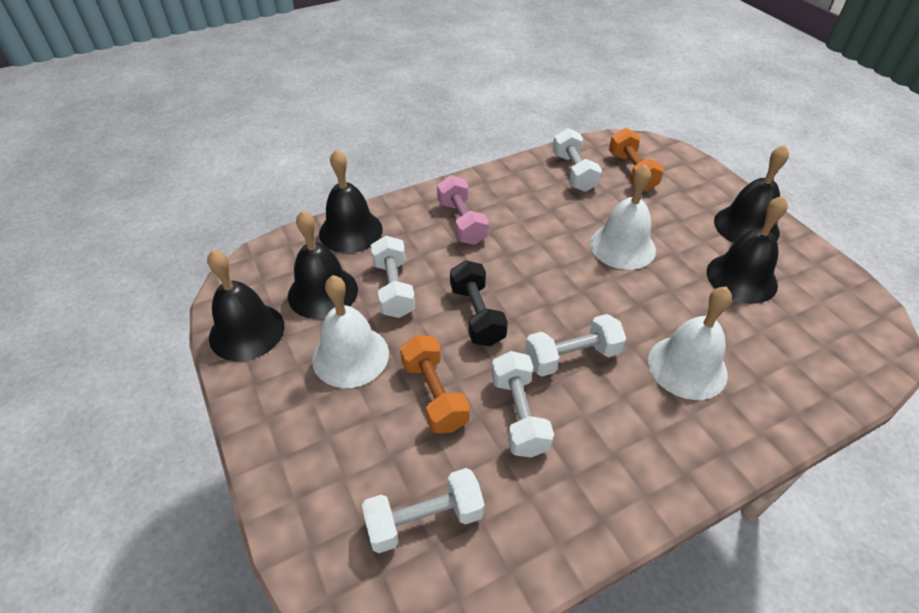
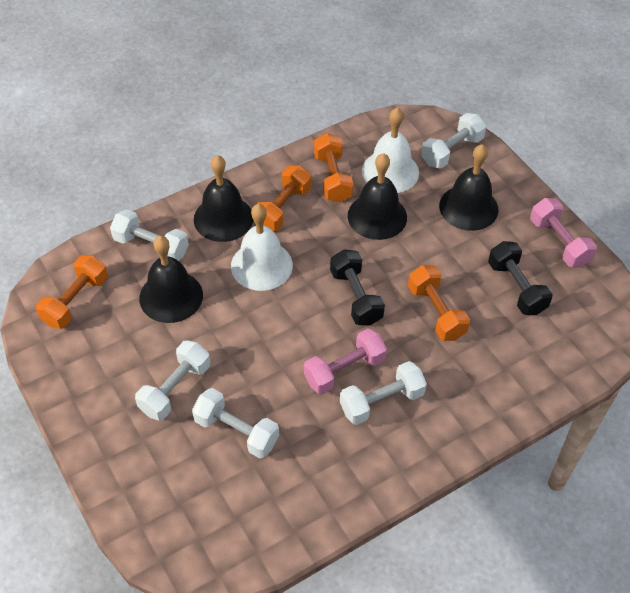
black bell: 5 -> 4
black dumbbell: 1 -> 2
orange dumbbell: 2 -> 4
pink dumbbell: 1 -> 2
white bell: 3 -> 2

